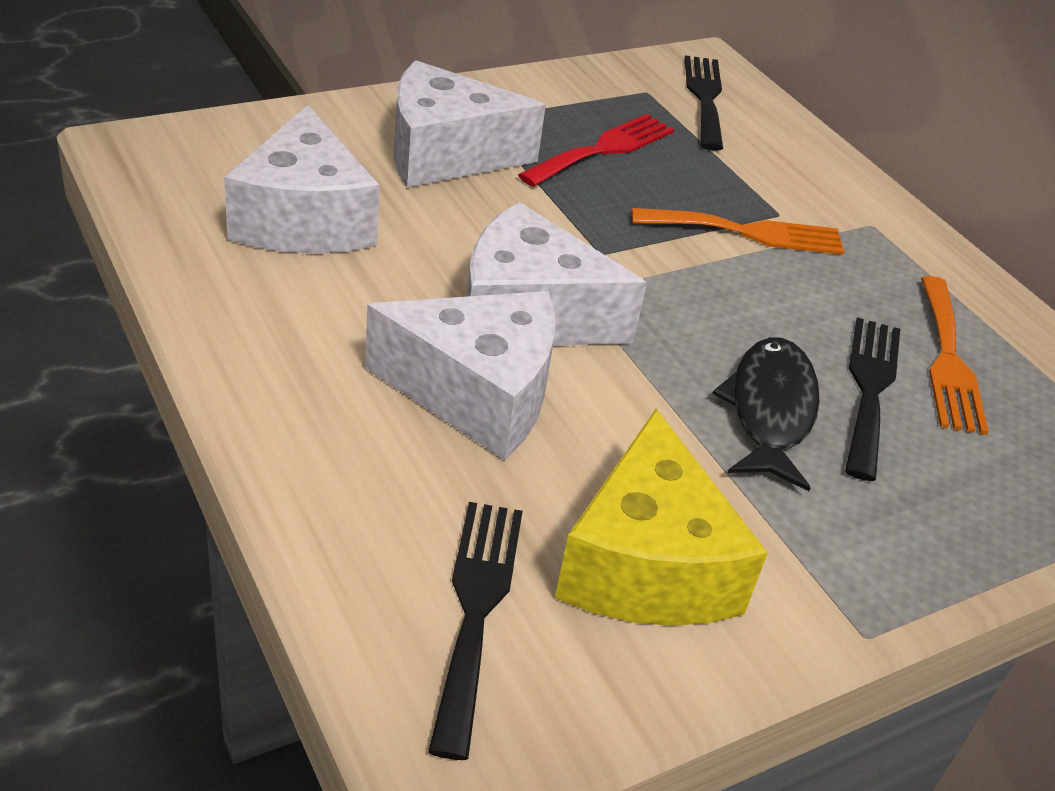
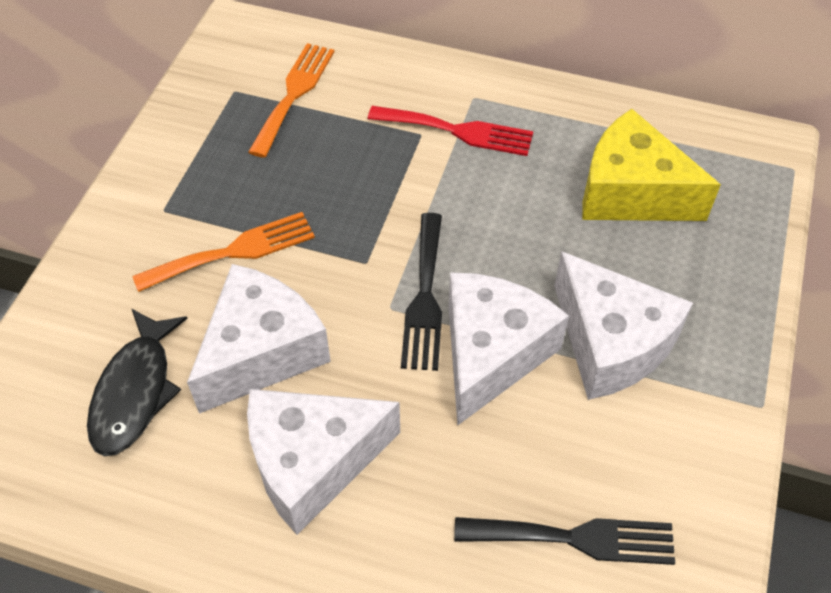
black fork: 3 -> 2

